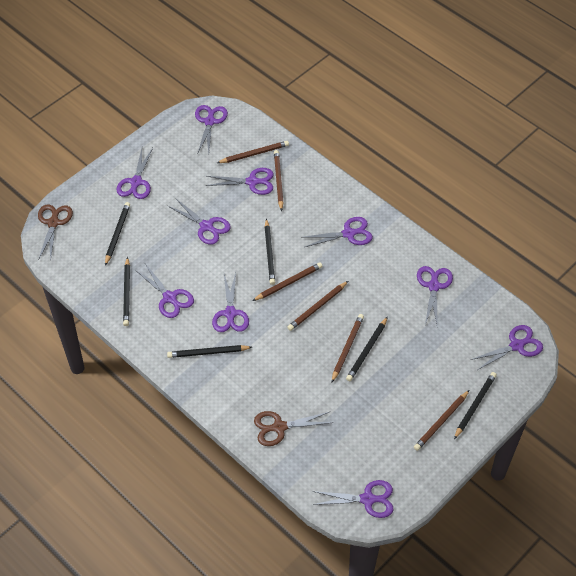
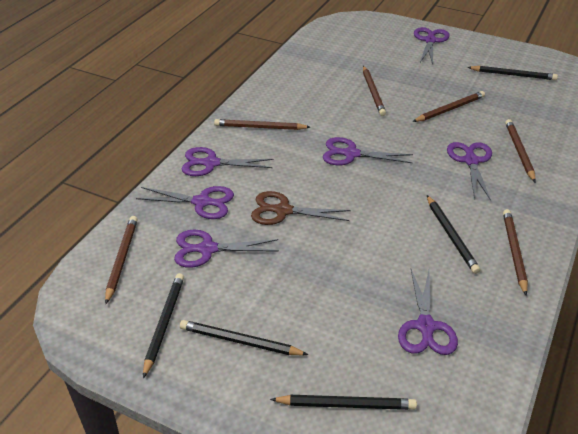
black pencil: 6 -> 5
brown scissors: 2 -> 1
purple scissors: 10 -> 7

